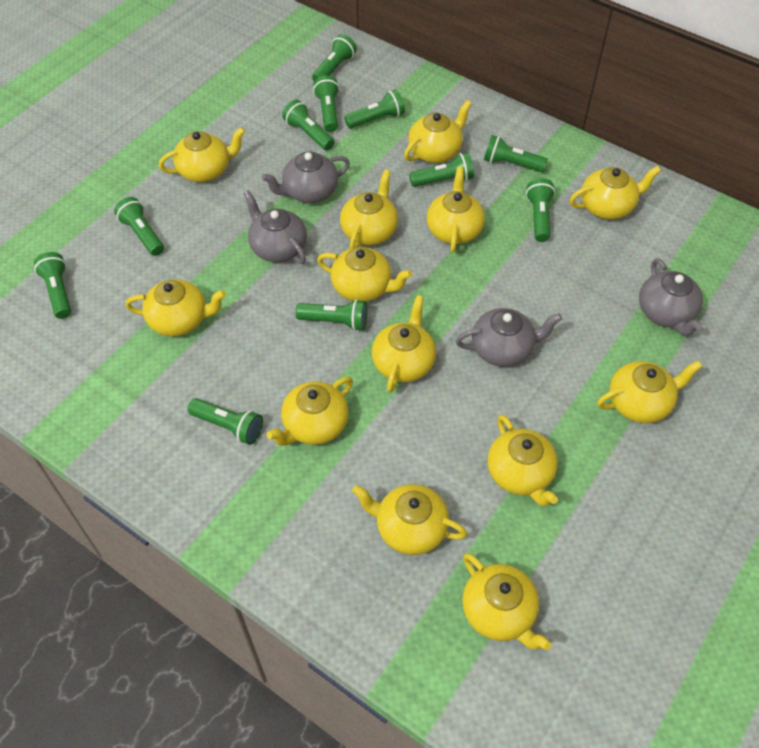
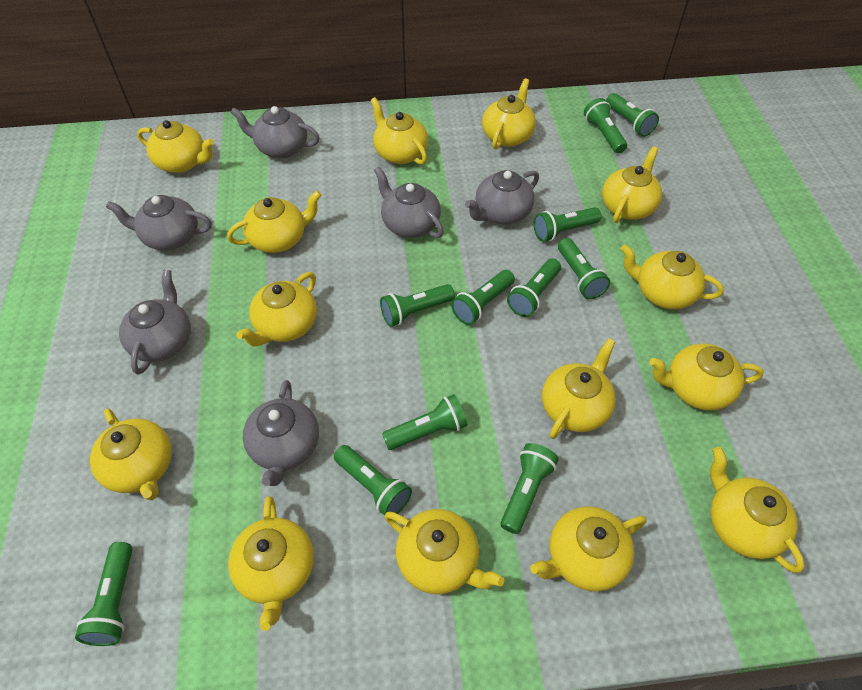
grey teapot: 4 -> 6
yellow teapot: 13 -> 14

